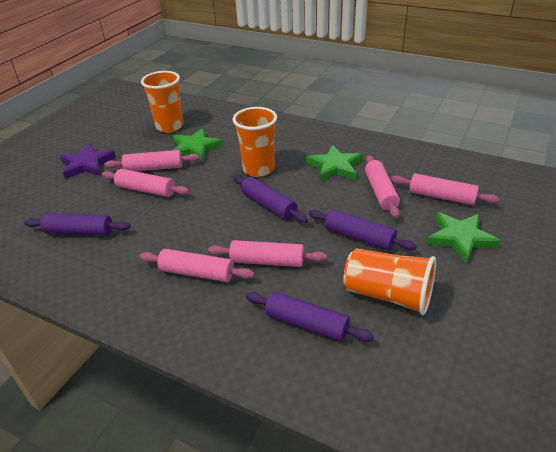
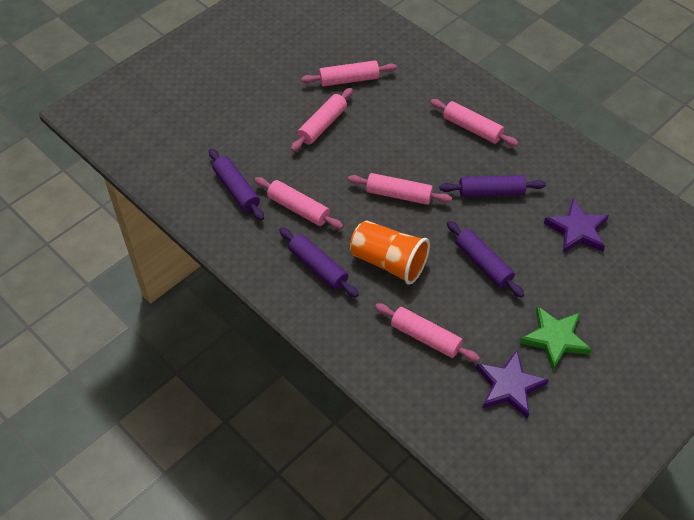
green star: 3 -> 1
orange cup: 3 -> 1
purple star: 1 -> 2

